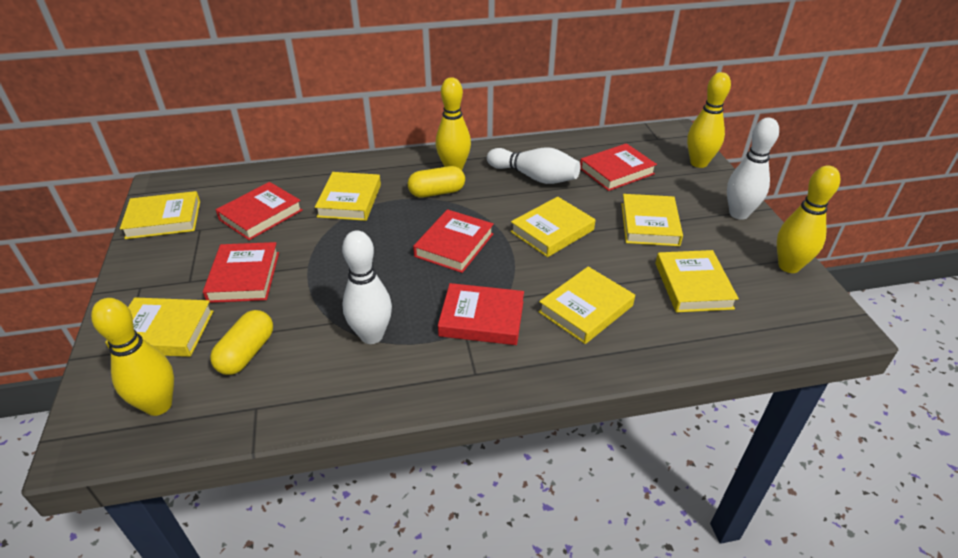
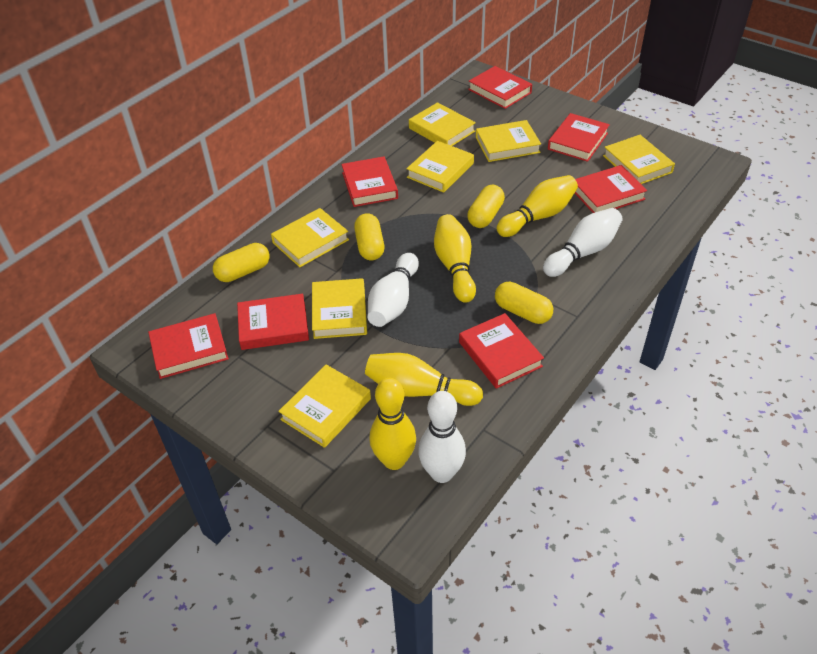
red book: 5 -> 7
yellow capsule: 2 -> 4

